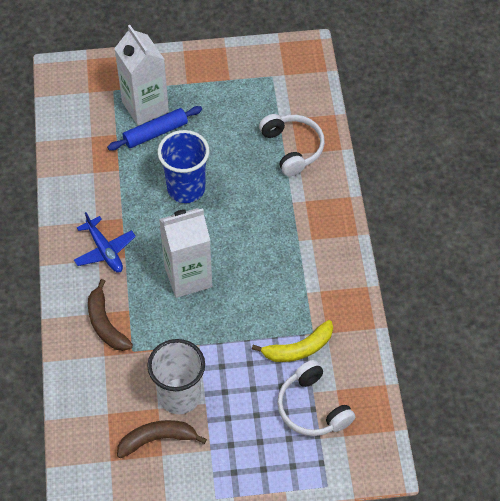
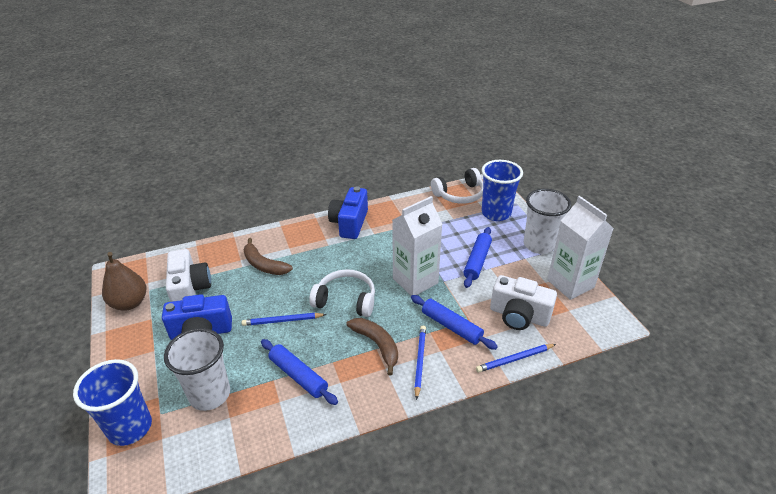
blue camera: 0 -> 2
blue cup: 1 -> 2
blue pencil: 0 -> 3
blue plane: 1 -> 0
blue rolling pin: 1 -> 3
brown pear: 0 -> 1
white camera: 0 -> 2
white cup: 1 -> 2
yellow banana: 1 -> 0

